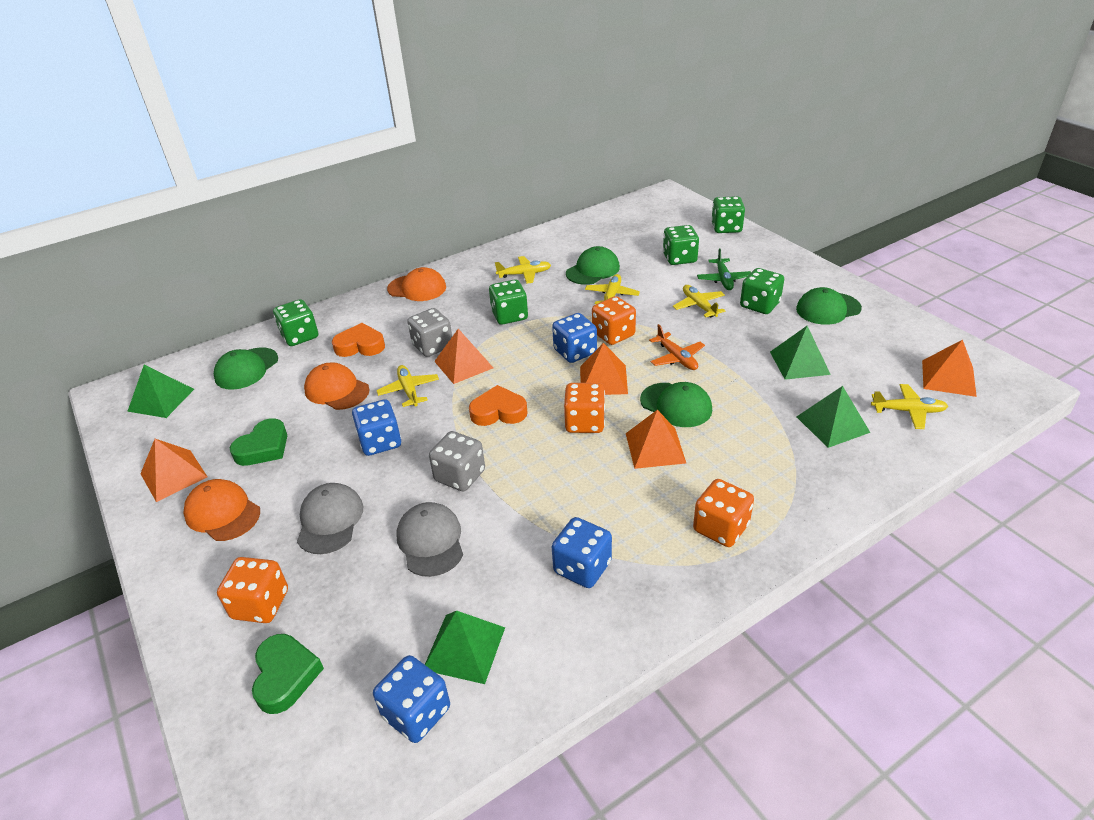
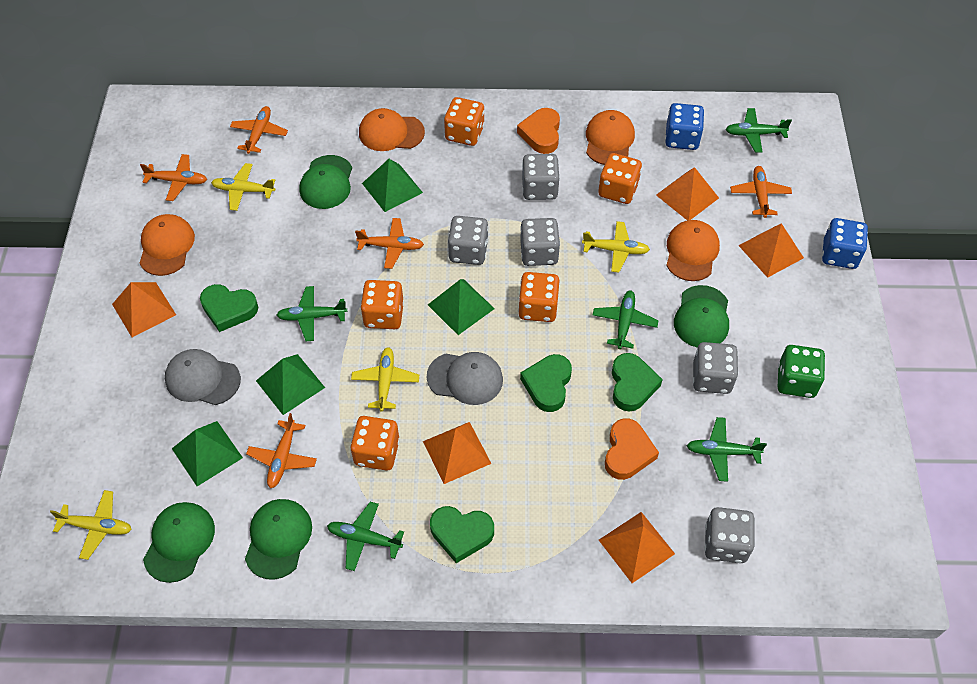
blue dice: 4 -> 2
green dice: 5 -> 1
green heart: 2 -> 4
green plane: 1 -> 5
grey dice: 2 -> 5
orange cap: 3 -> 4
orange dice: 4 -> 5
orange plane: 1 -> 5
yellow plane: 5 -> 4

